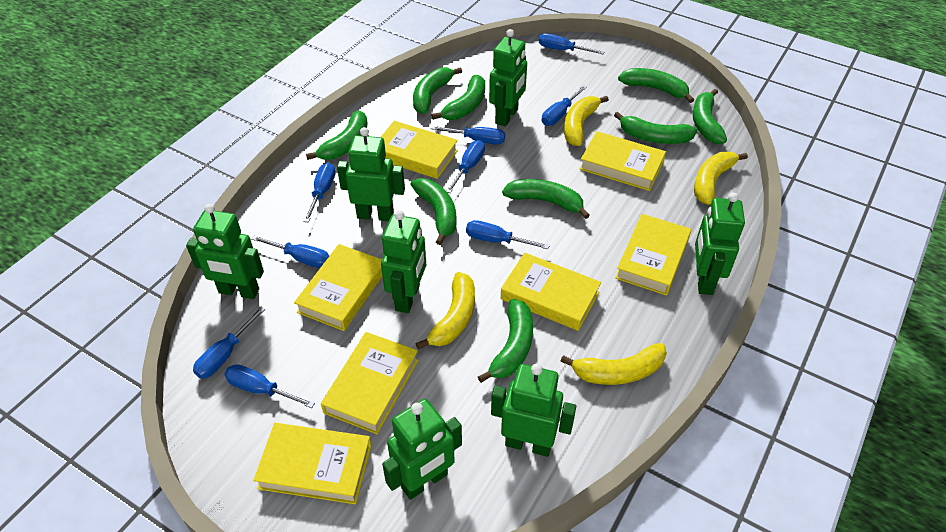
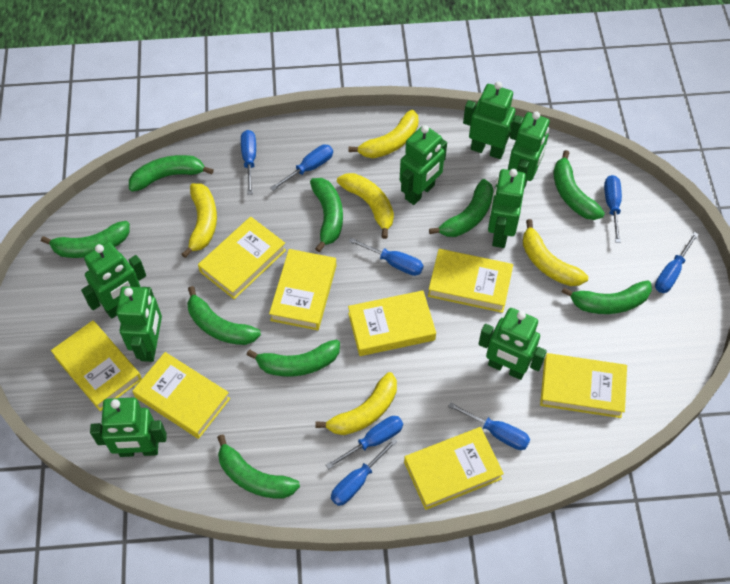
blue screwdriver: 9 -> 8
green robot: 7 -> 8
yellow banana: 4 -> 5
yellow book: 7 -> 8

